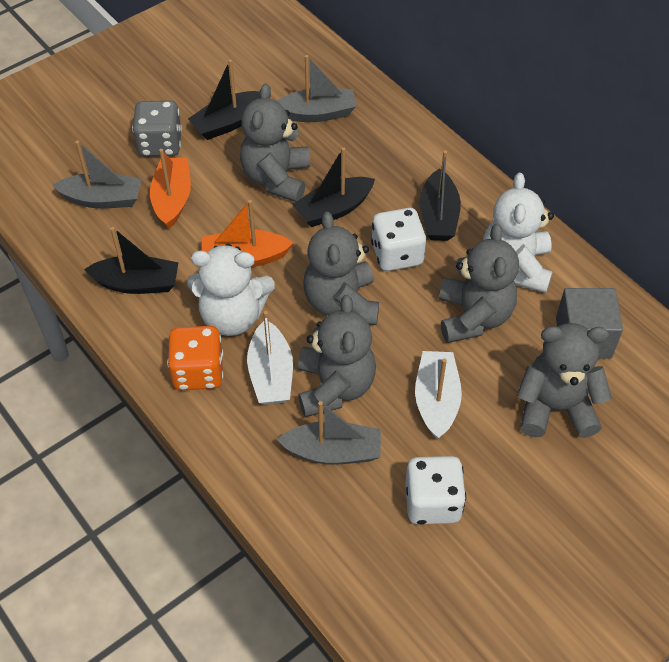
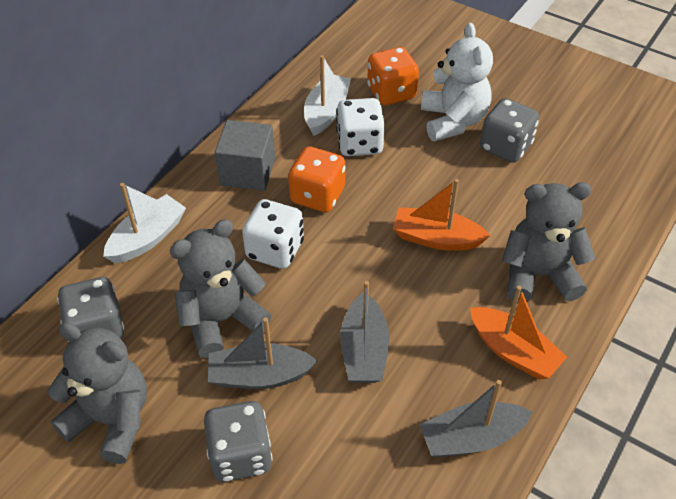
black boat: 4 -> 0
grey dice: 1 -> 3
grey teddy bear: 5 -> 3
orange dice: 1 -> 2
white teddy bear: 2 -> 1

